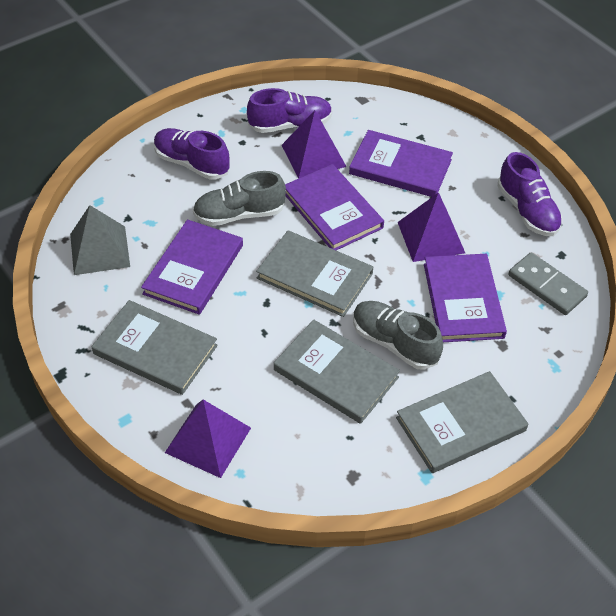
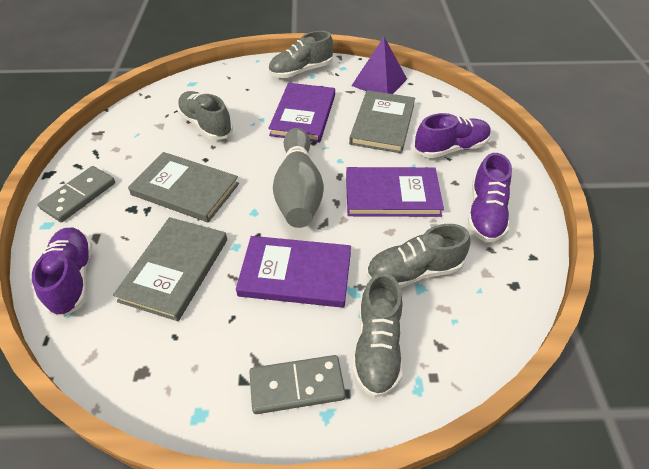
grey book: 4 -> 3
grey bowling pin: 0 -> 1
grey domino: 1 -> 2
grey pyramid: 1 -> 0
grey shoe: 2 -> 4
purple book: 4 -> 3
purple pyramid: 3 -> 1

